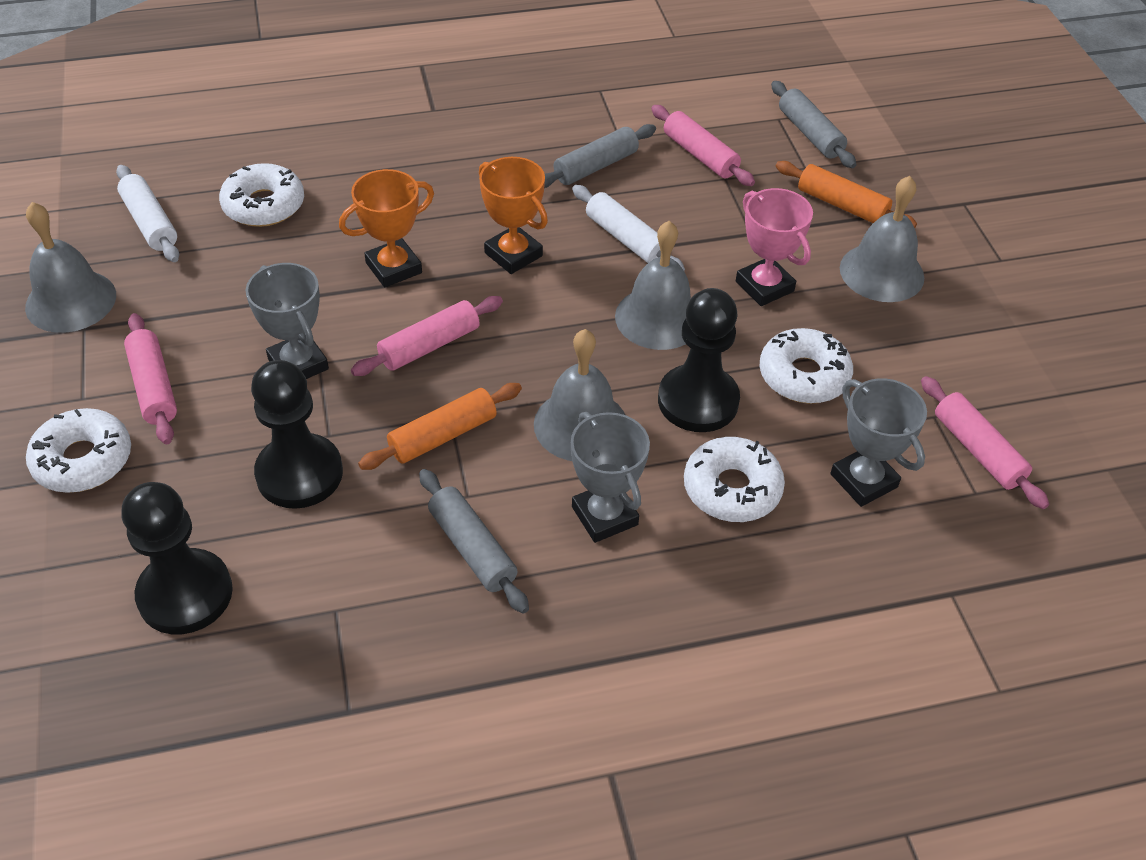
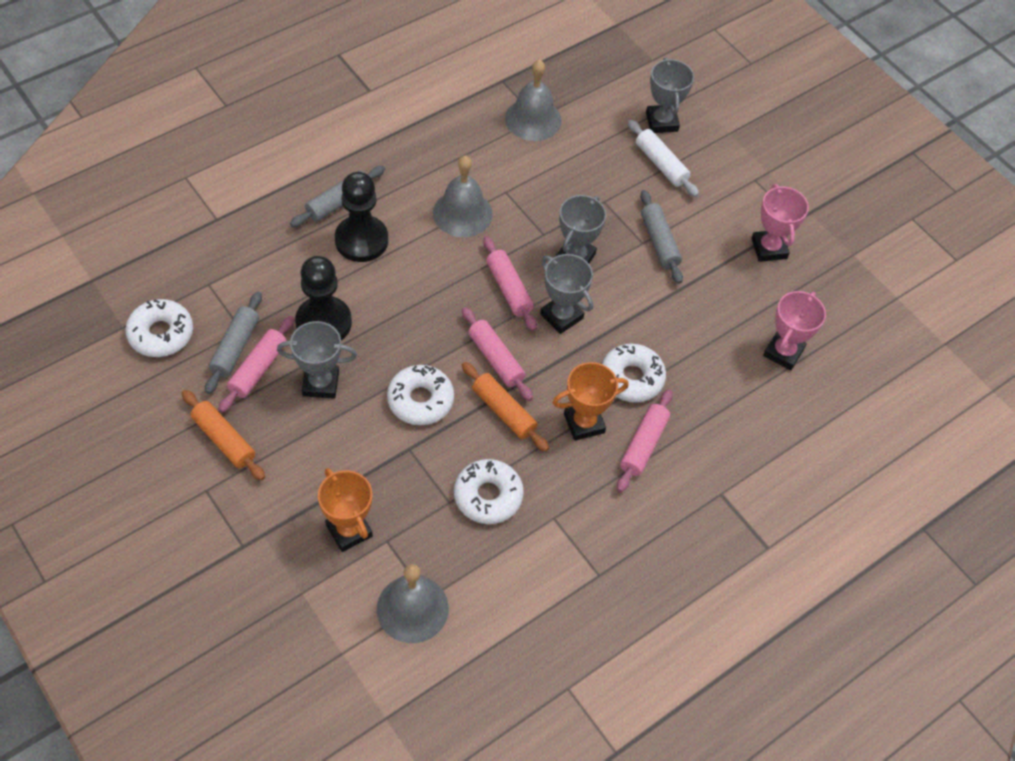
black pawn: 3 -> 2
grey bell: 4 -> 3
grey trophy: 3 -> 4
pink trophy: 1 -> 2
white rolling pin: 2 -> 1

